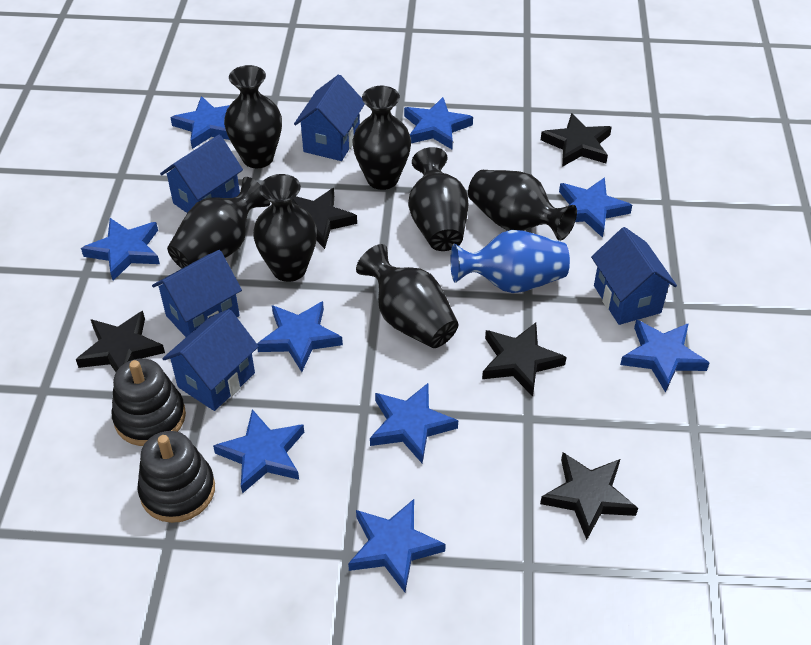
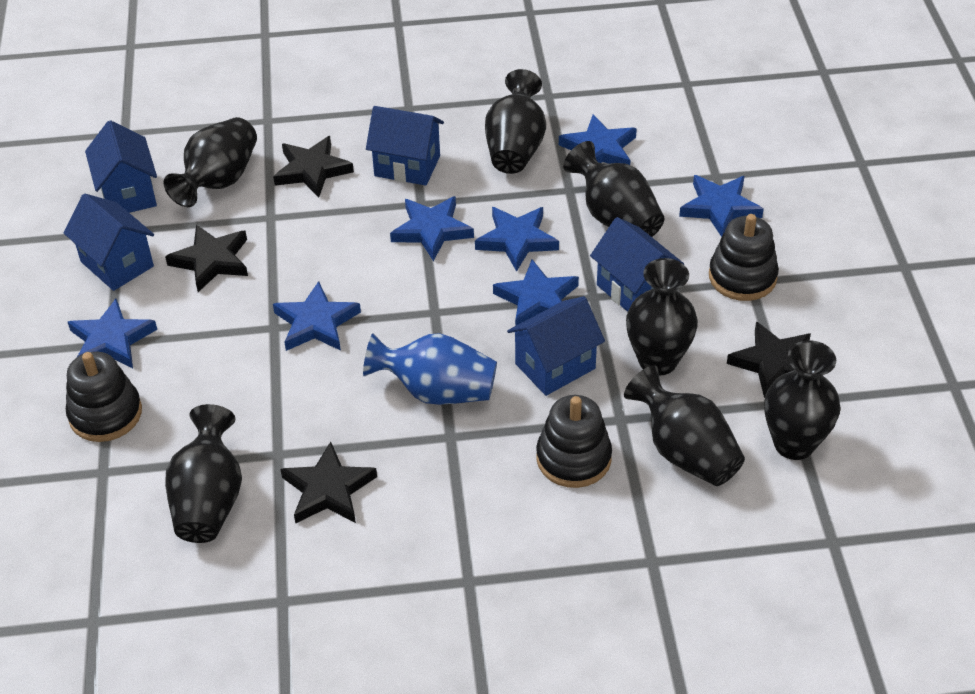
black stacking toy: 2 -> 3
black star: 5 -> 4
blue star: 9 -> 7

